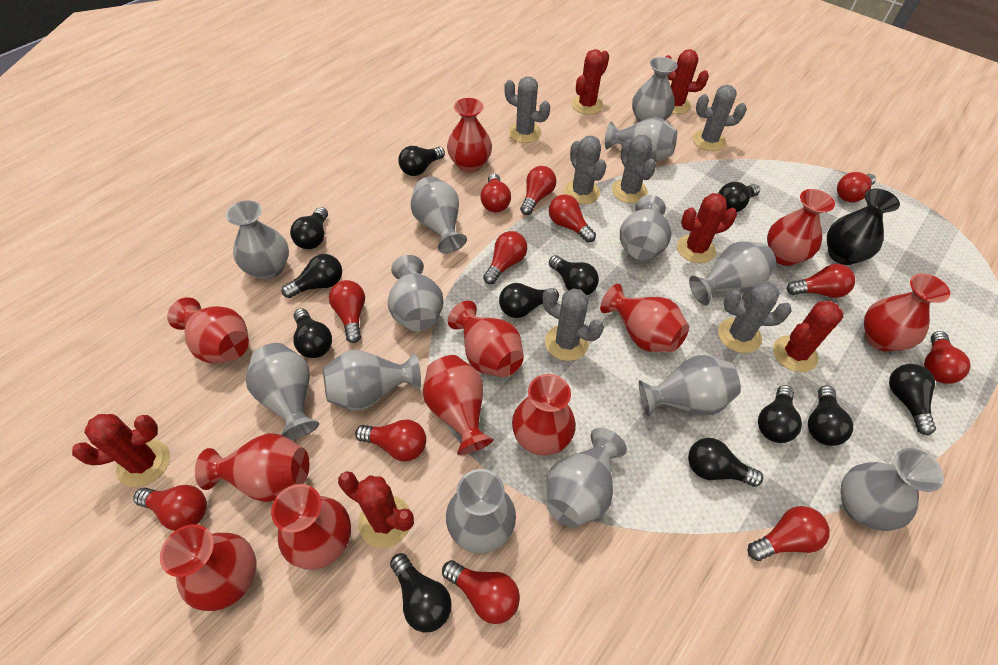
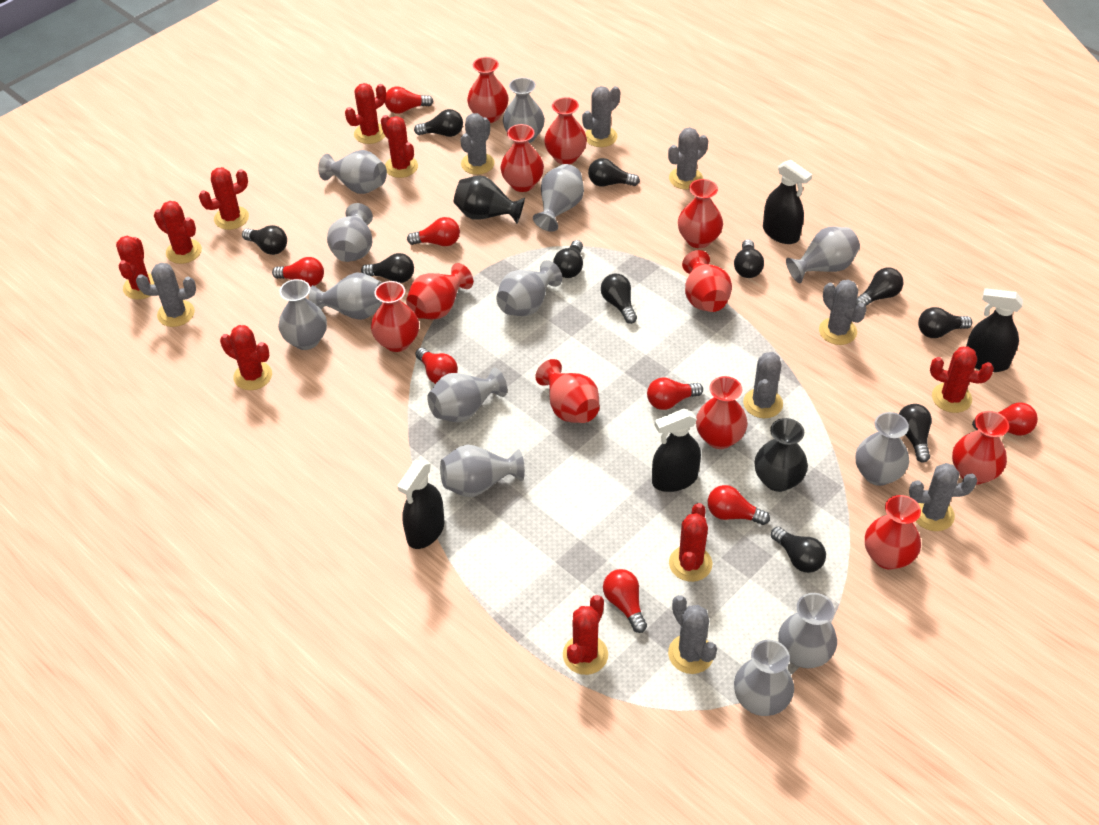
black light bulb: 12 -> 11
black spray bottle: 0 -> 4
black vase: 1 -> 2
grey cactus: 6 -> 8
red cactus: 6 -> 9
red light bulb: 12 -> 8

